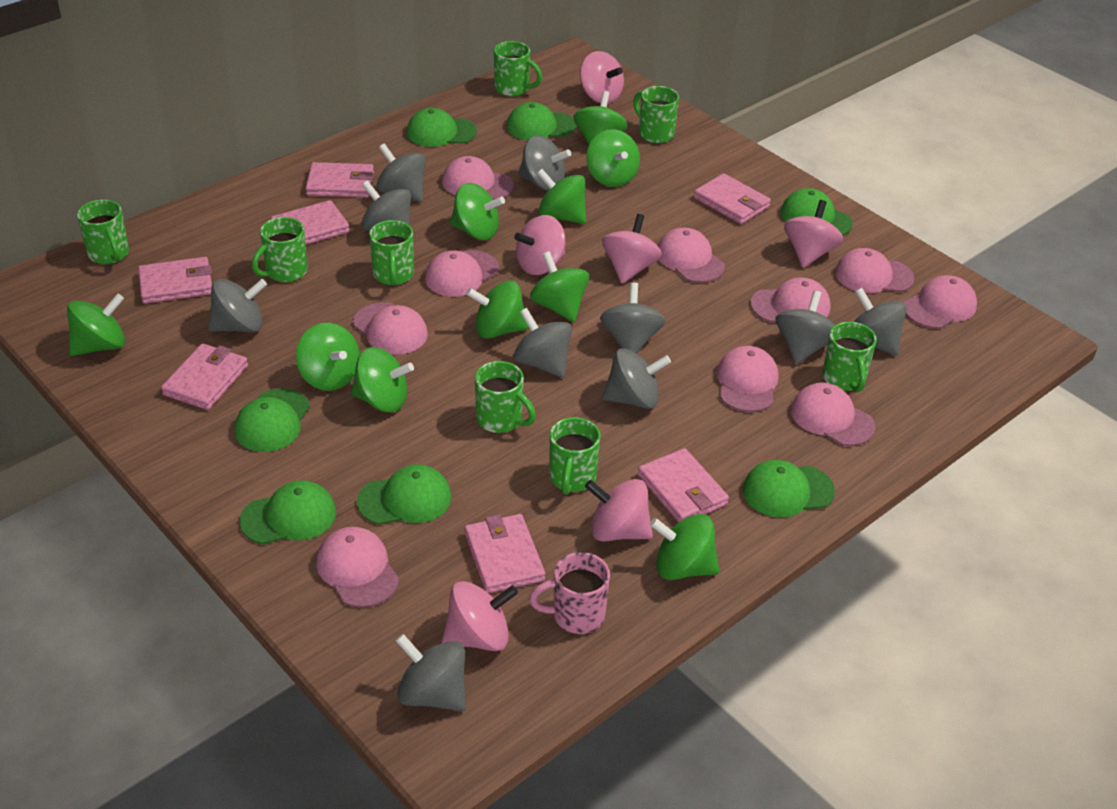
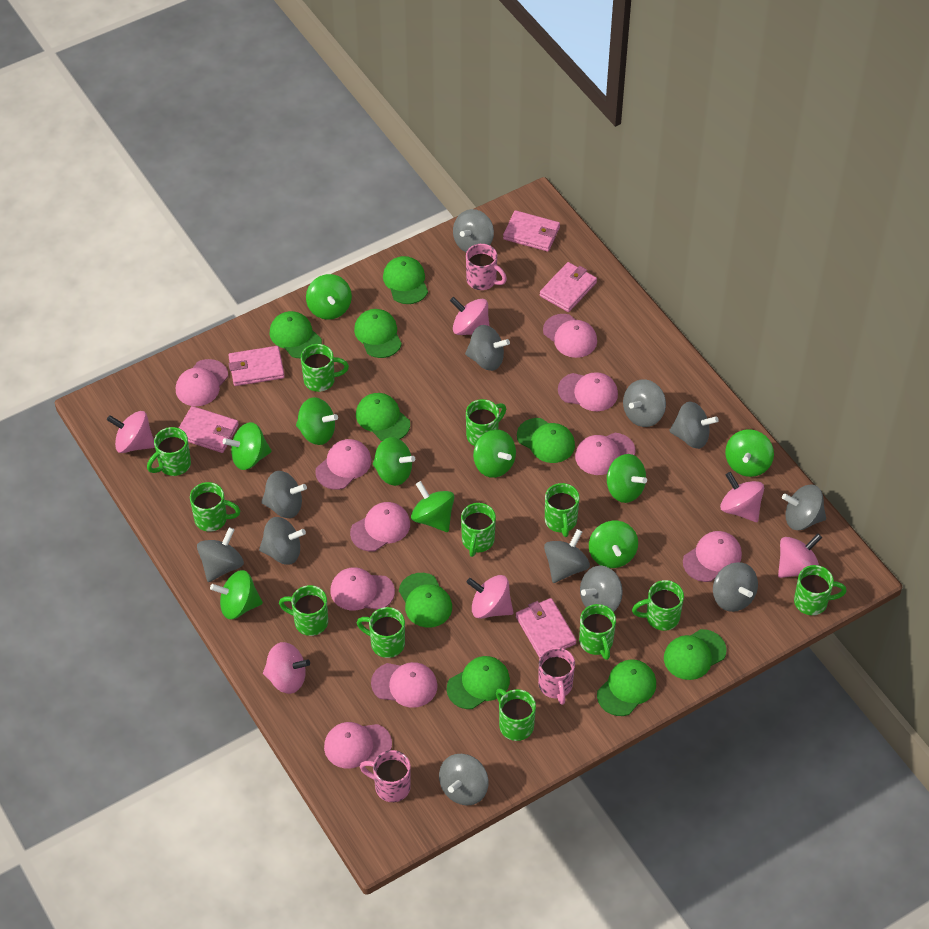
green cap: 7 -> 9
green mug: 8 -> 12
grey spinning top: 10 -> 12
pink mug: 1 -> 3
pink wallet: 7 -> 5

